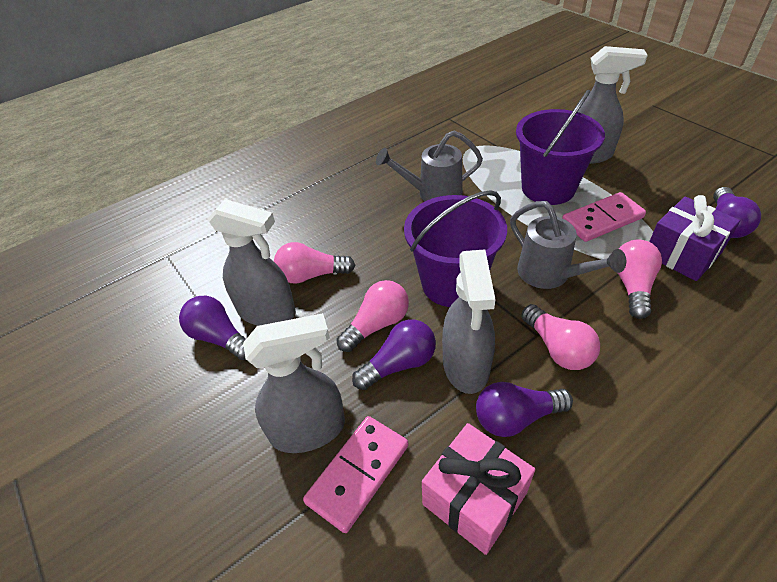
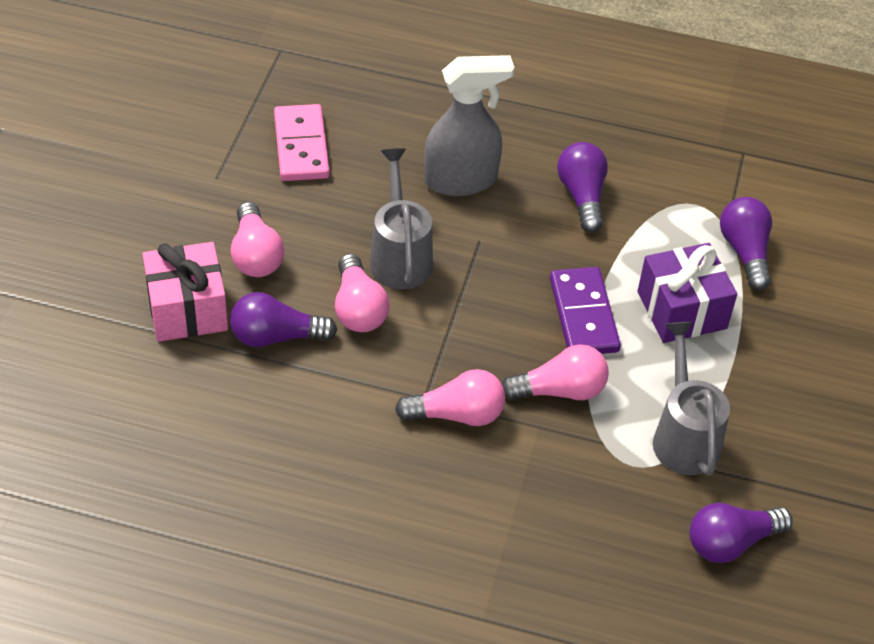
grey spray bottle: 4 -> 1
pink domino: 2 -> 1
purple bucket: 2 -> 0
purple domino: 0 -> 1

